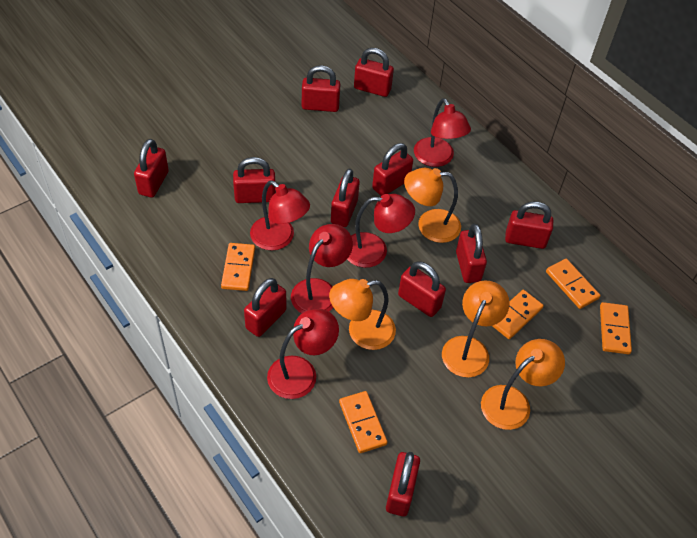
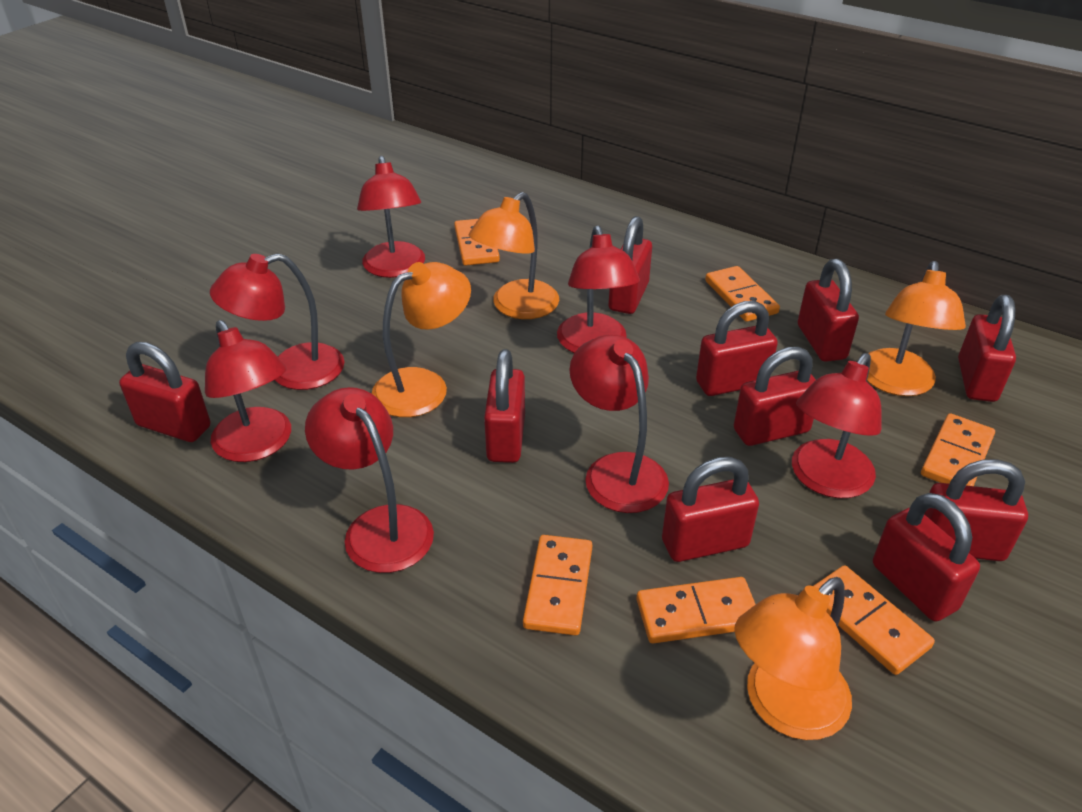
orange domino: 5 -> 6
red lamp: 5 -> 7
red padlock: 11 -> 10

